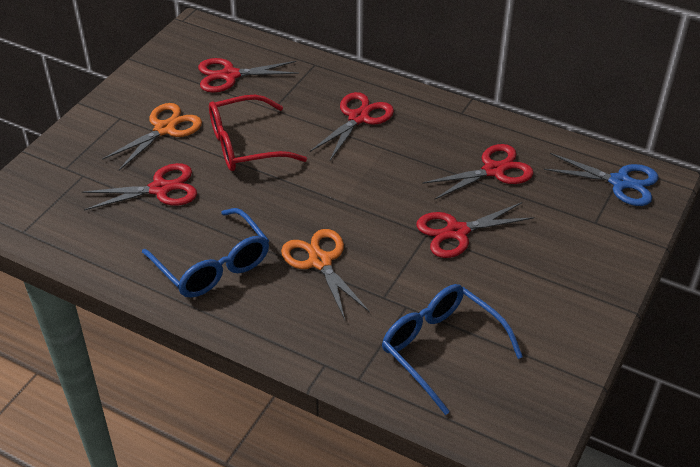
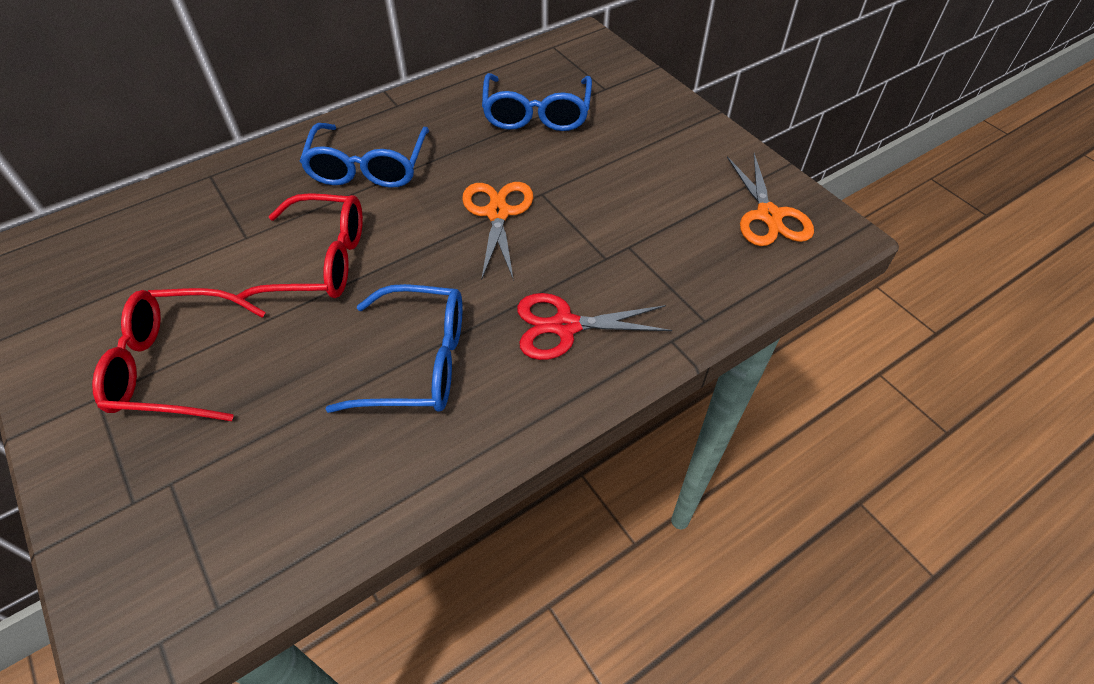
blue glasses: 2 -> 3
blue scissors: 1 -> 0
red glasses: 1 -> 2
red scissors: 5 -> 1

